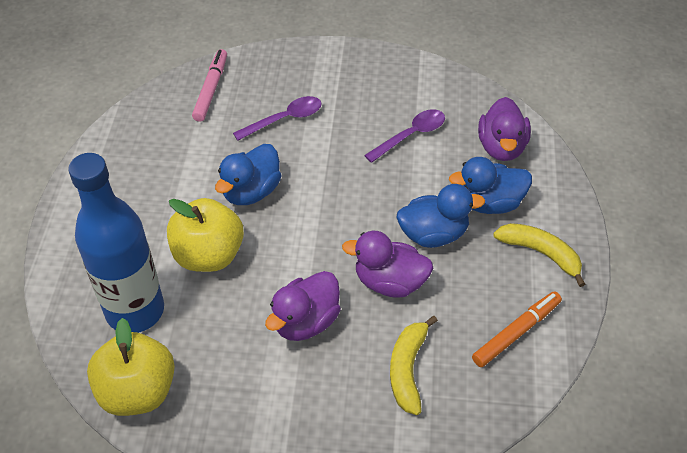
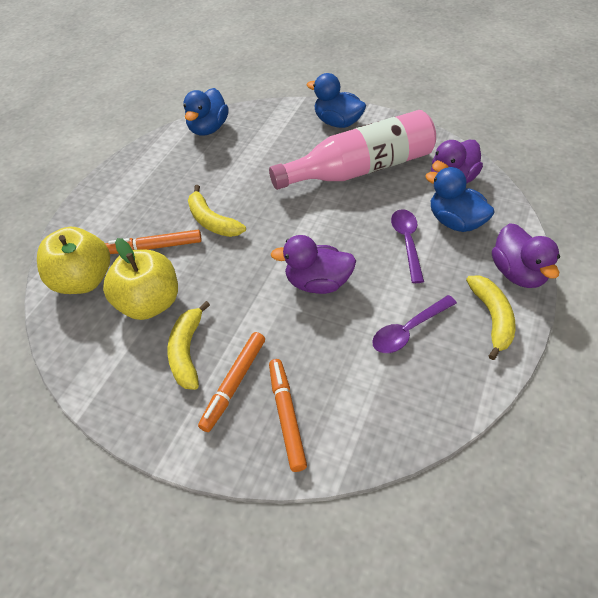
blue bottle: 1 -> 0
orange marker: 1 -> 3
pink bottle: 0 -> 1
pink marker: 1 -> 0
yellow banana: 2 -> 3

